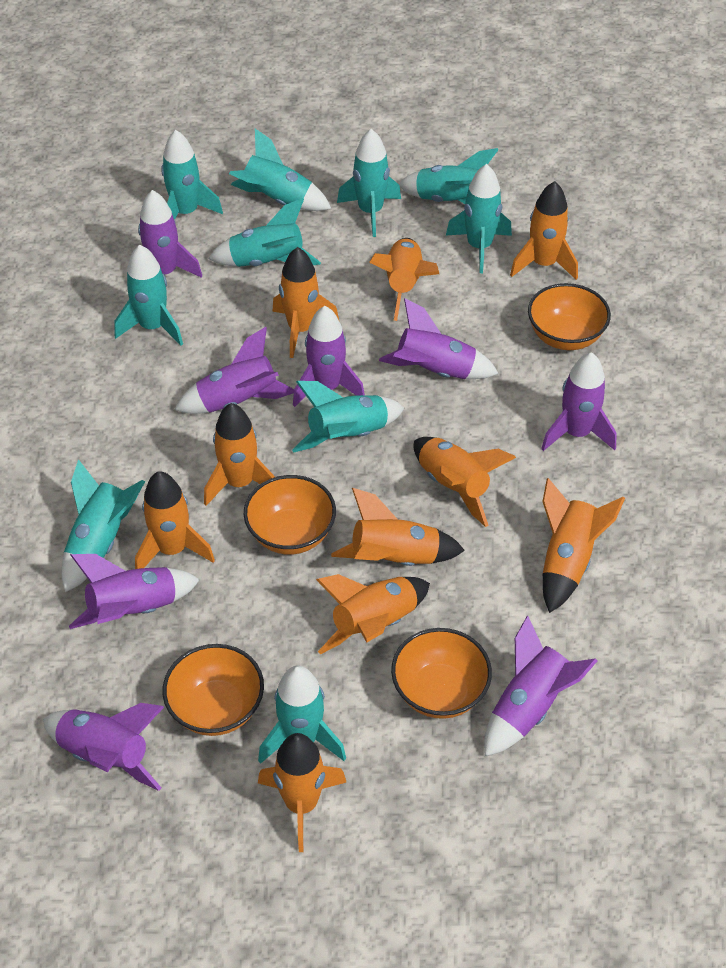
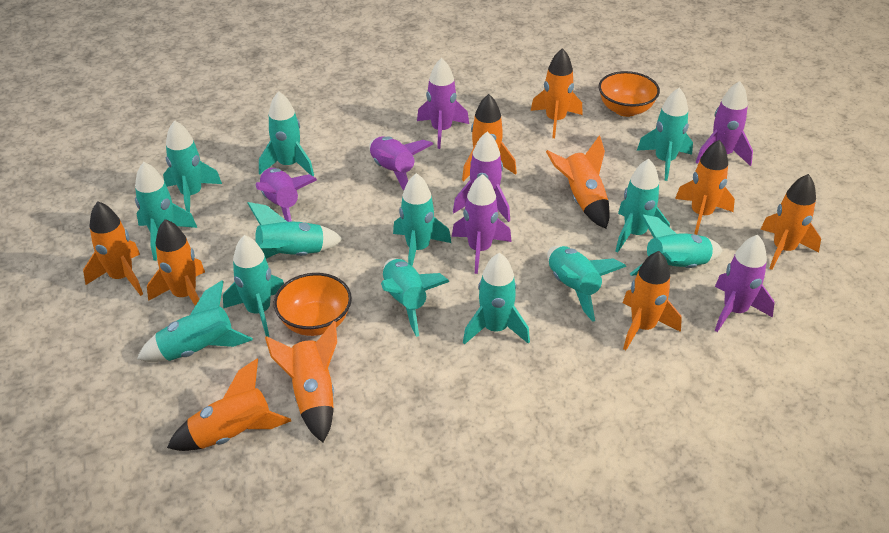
orange bowl: 4 -> 2
purple rocket: 8 -> 7
turquoise rocket: 10 -> 13

